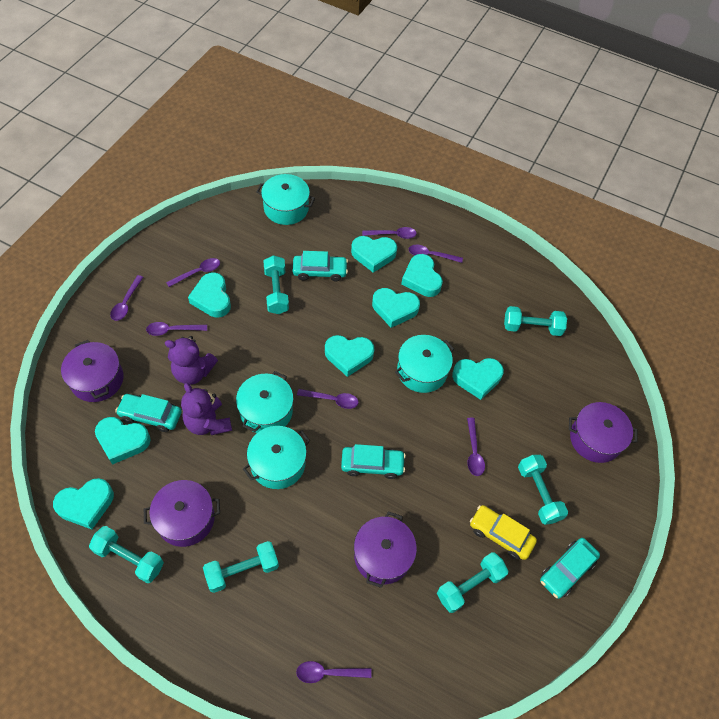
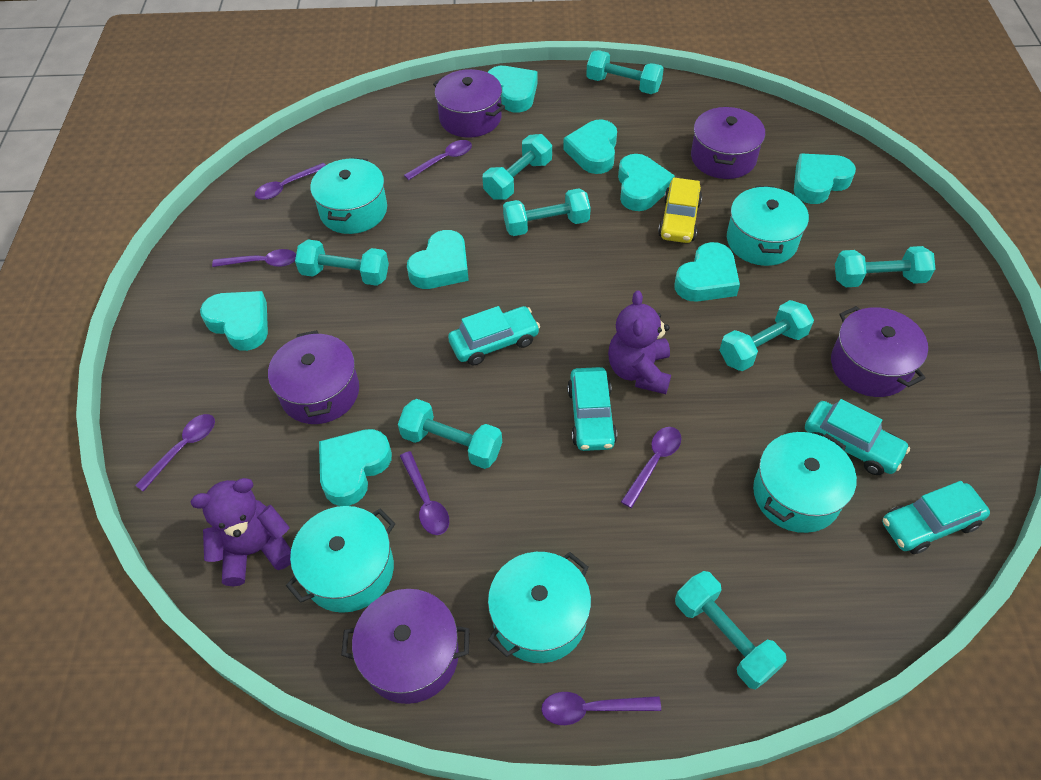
purple pot: 4 -> 5
purple spoon: 8 -> 7
turquoise dumbbell: 6 -> 8
turquoise pot: 4 -> 5

